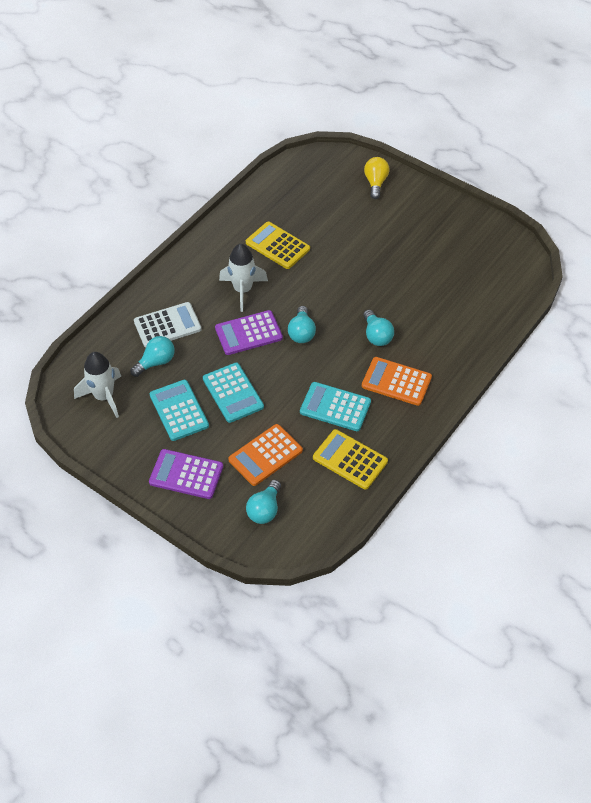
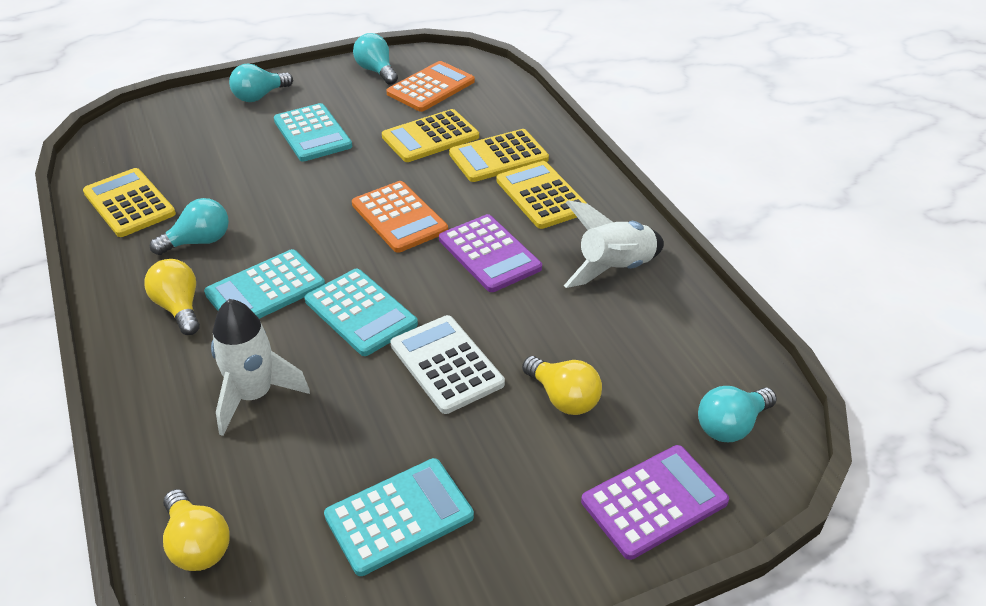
turquoise calculator: 3 -> 4
yellow calculator: 2 -> 4
yellow light bulb: 1 -> 3

